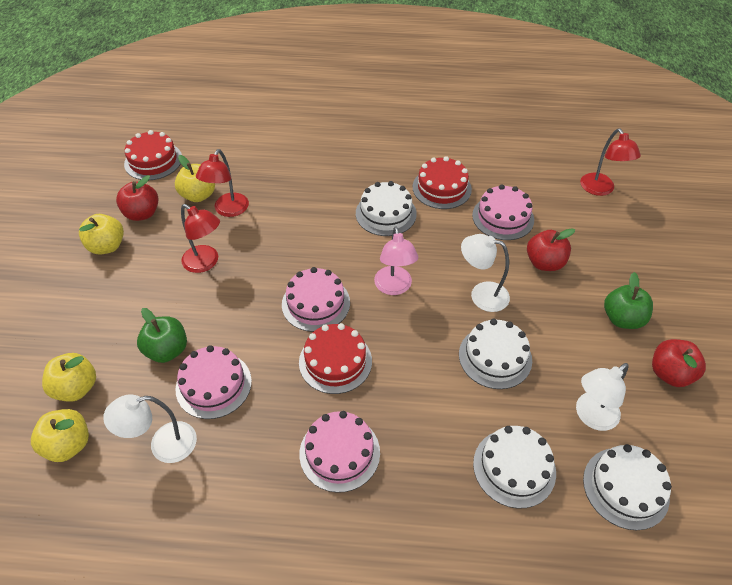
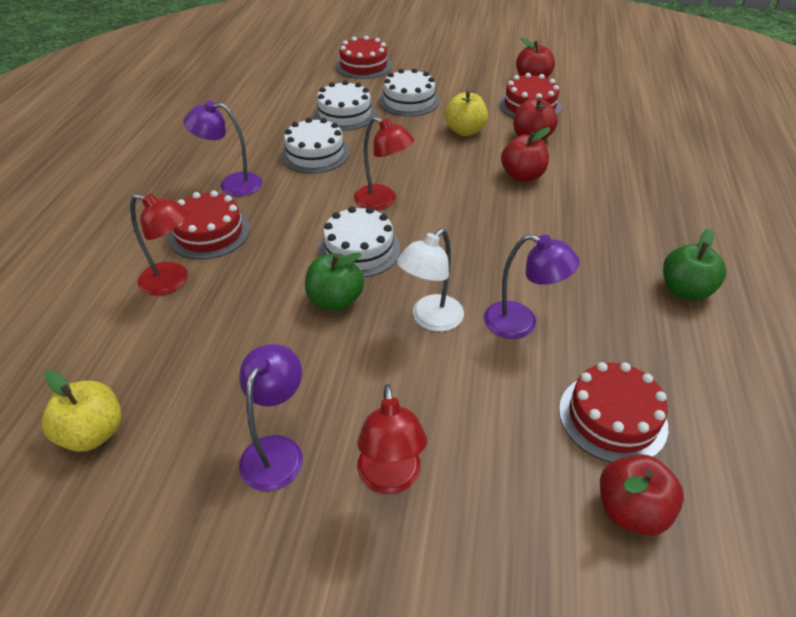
pink cake: 4 -> 0
pink lamp: 1 -> 0
purple lamp: 0 -> 3
red apple: 3 -> 4
red cake: 3 -> 4
white lamp: 3 -> 1
yellow apple: 4 -> 2

